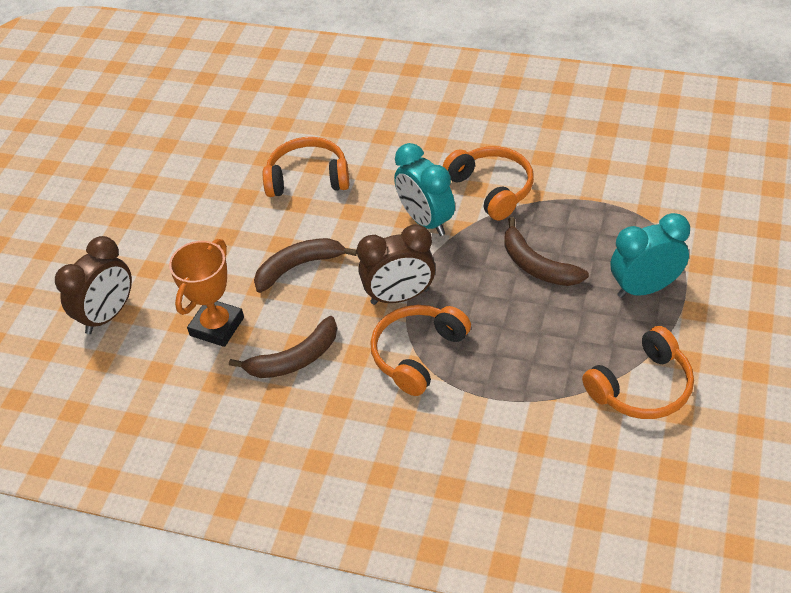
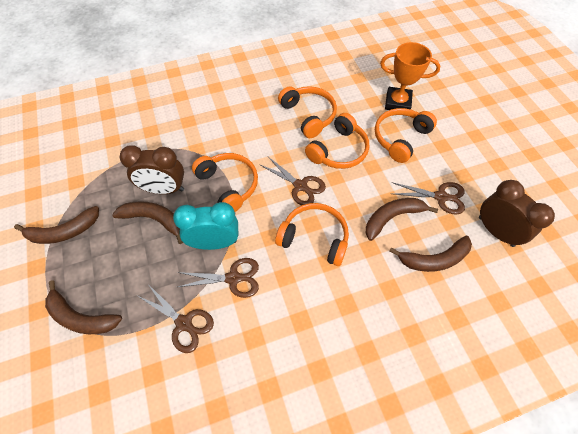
brown banana: 3 -> 5
brown scissors: 0 -> 4
orange headphones: 4 -> 5
turquoise clock: 2 -> 1

